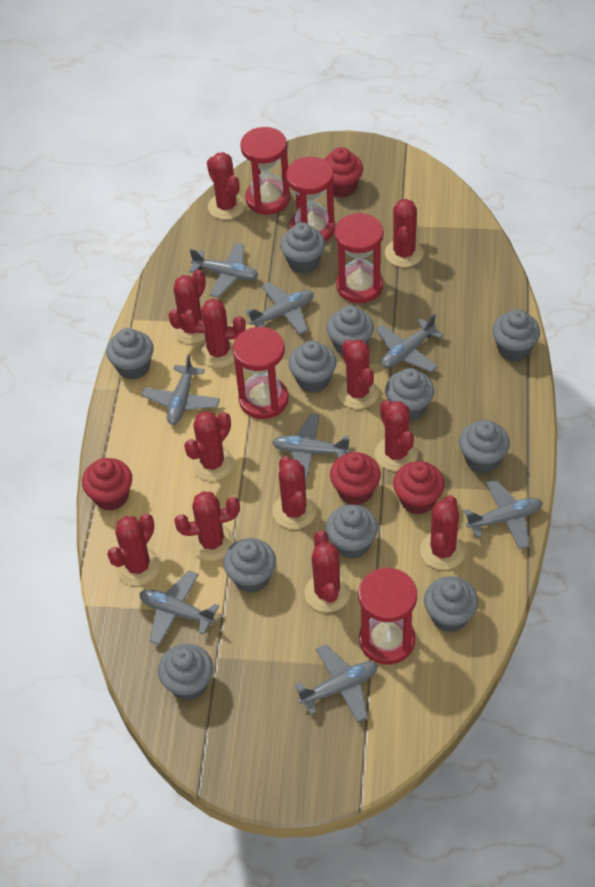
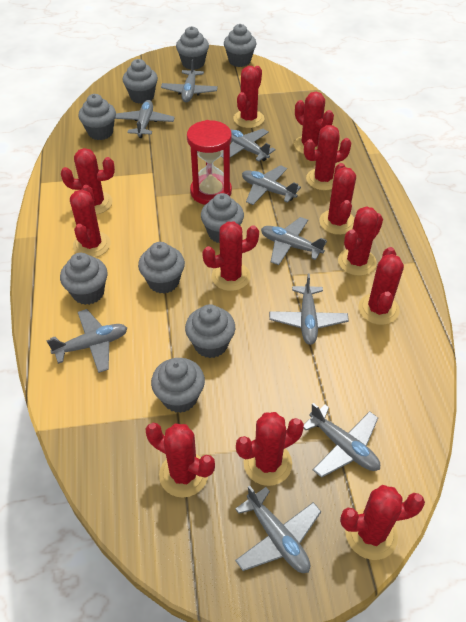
grey cupcake: 11 -> 9
grey plane: 8 -> 9
red cupcake: 4 -> 0
red hourglass: 5 -> 1

